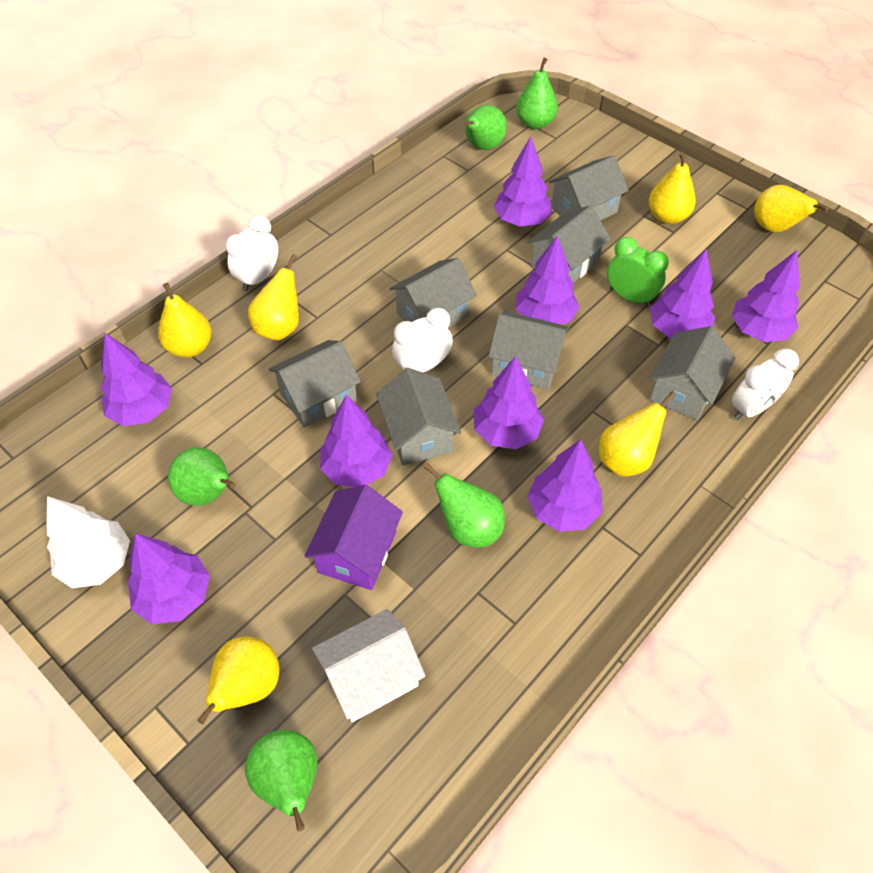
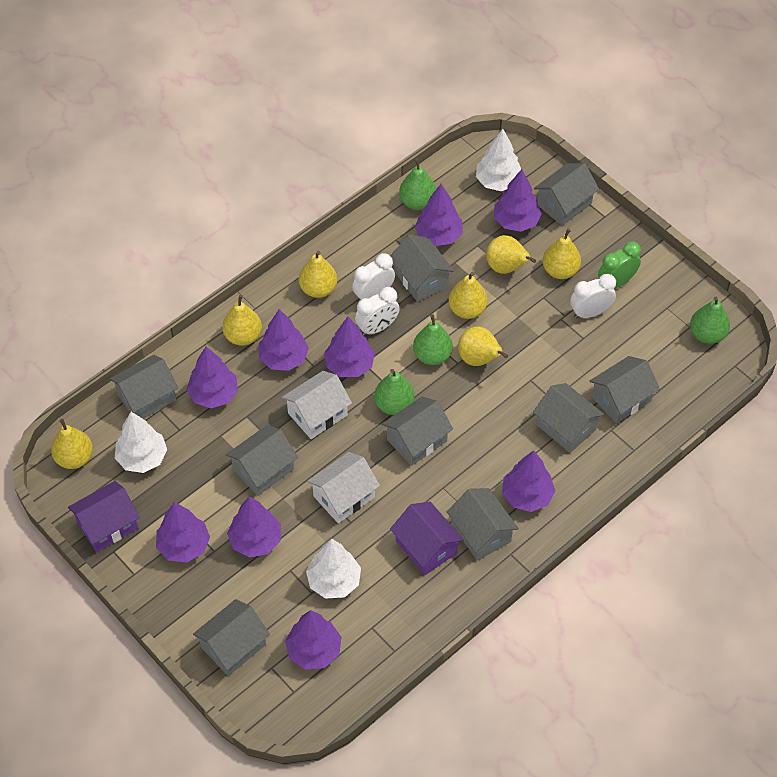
green pear: 5 -> 4
grey house: 7 -> 9
purple house: 1 -> 2
white house: 1 -> 2
white tree: 1 -> 3
yellow pear: 6 -> 7

